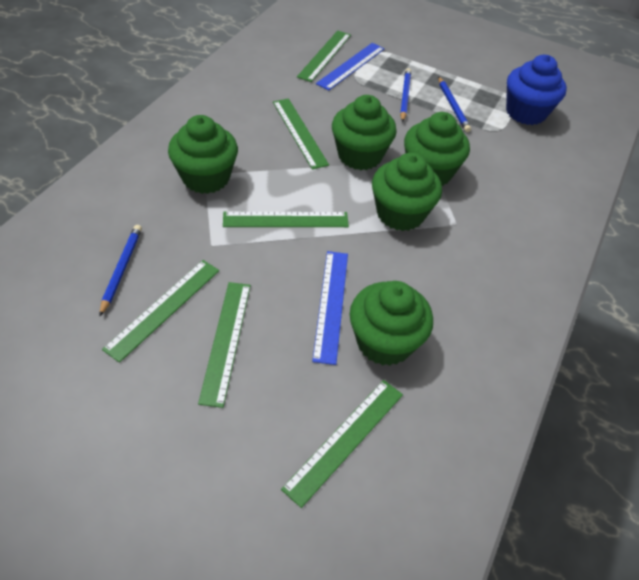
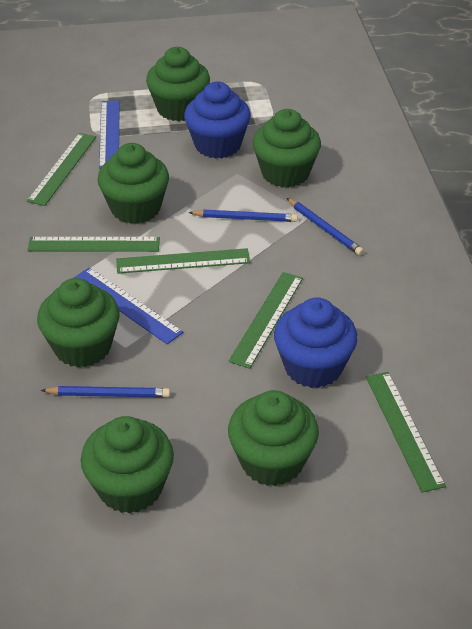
blue cupcake: 1 -> 2
green cupcake: 5 -> 6
green ruler: 6 -> 5

